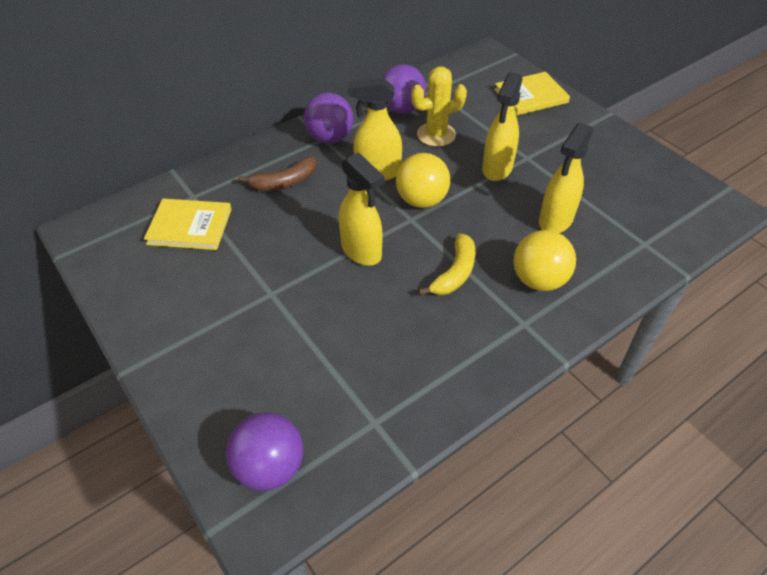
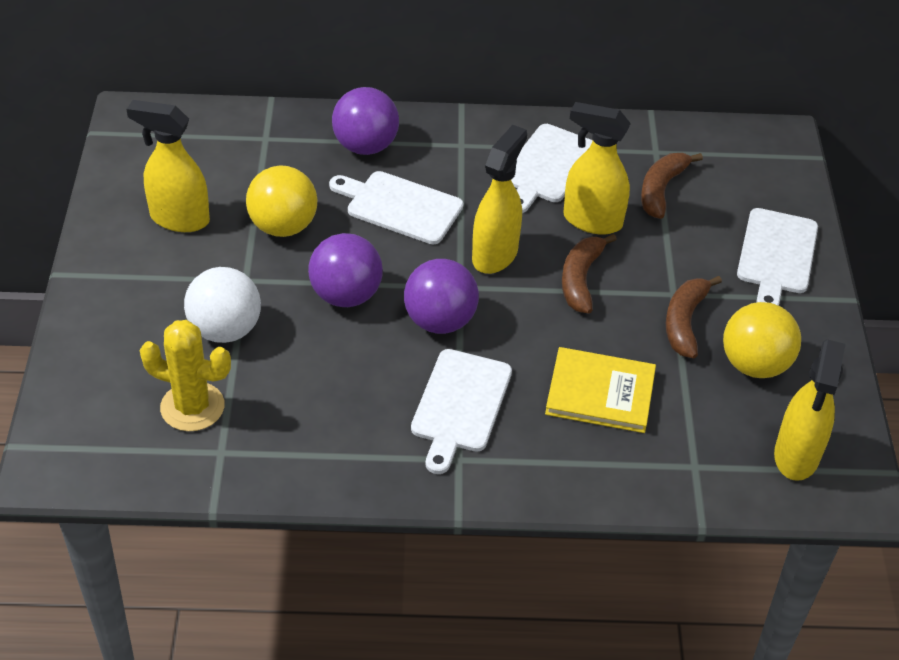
brown banana: 1 -> 3
white ball: 0 -> 1
white cutting board: 0 -> 4
yellow banana: 1 -> 0
yellow book: 2 -> 1

